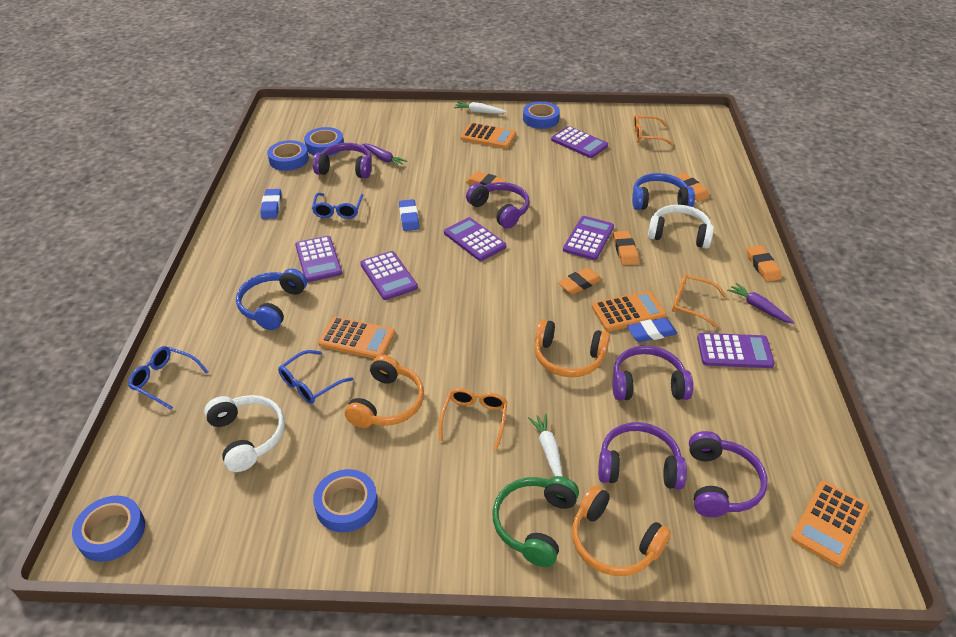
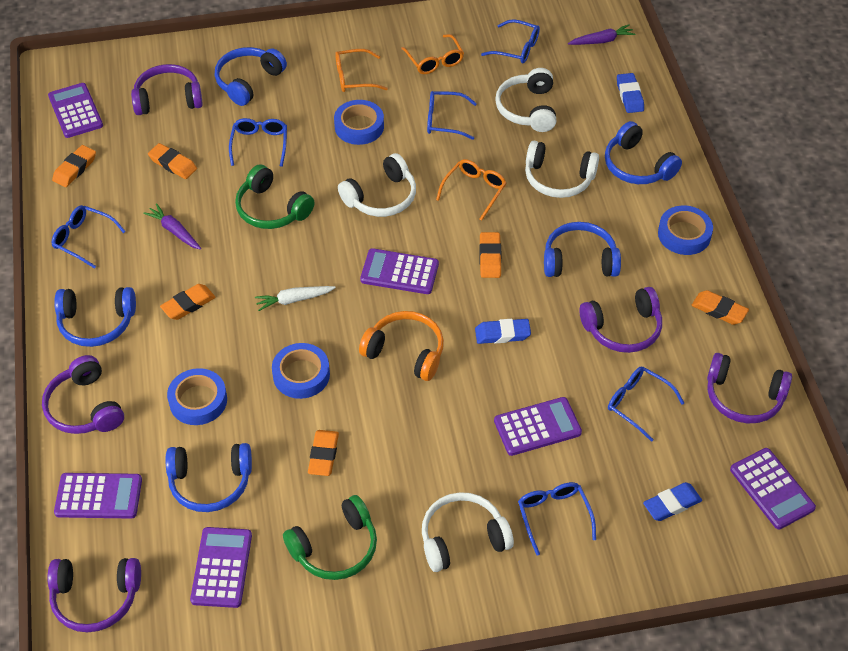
blue glasses: 3 -> 6
blue headphones: 2 -> 5
blue tape: 5 -> 4
green headphones: 1 -> 2
orange calculator: 4 -> 0
orange eraser: 5 -> 6
orange headphones: 3 -> 1
white carrot: 2 -> 1
white headphones: 2 -> 4

